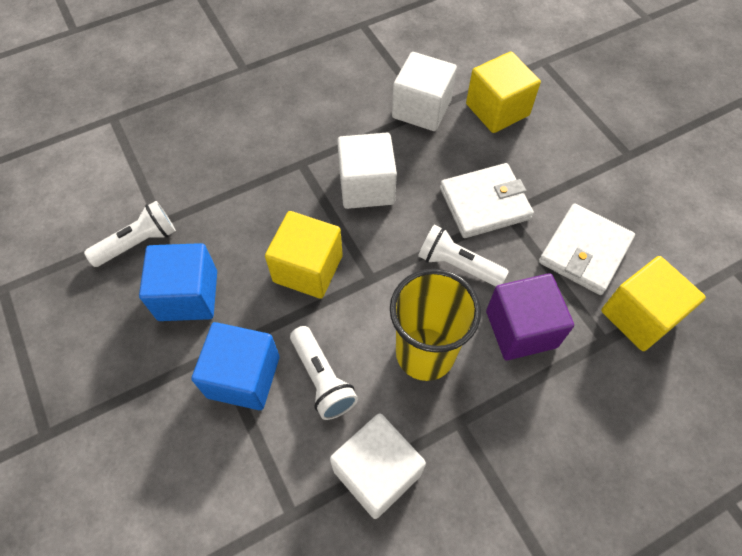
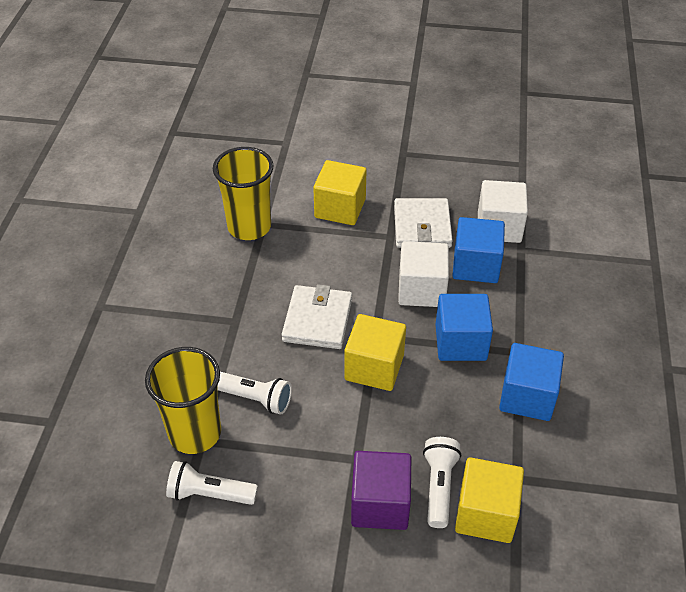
blue cube: 2 -> 3
white cube: 3 -> 2
yellow cup: 1 -> 2

